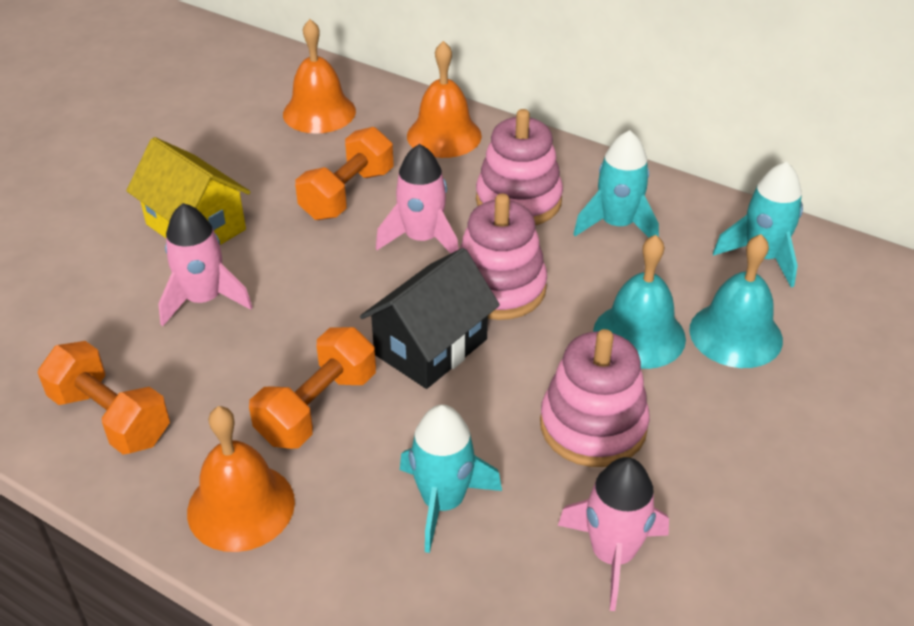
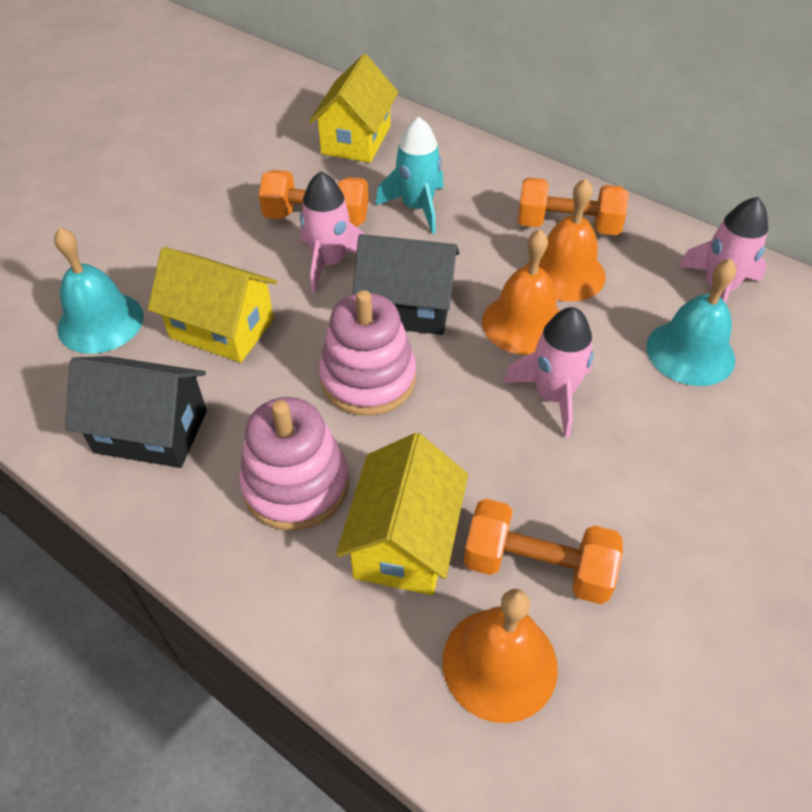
black house: 1 -> 2
pink stacking toy: 3 -> 2
turquoise rocket: 3 -> 1
yellow house: 1 -> 3

